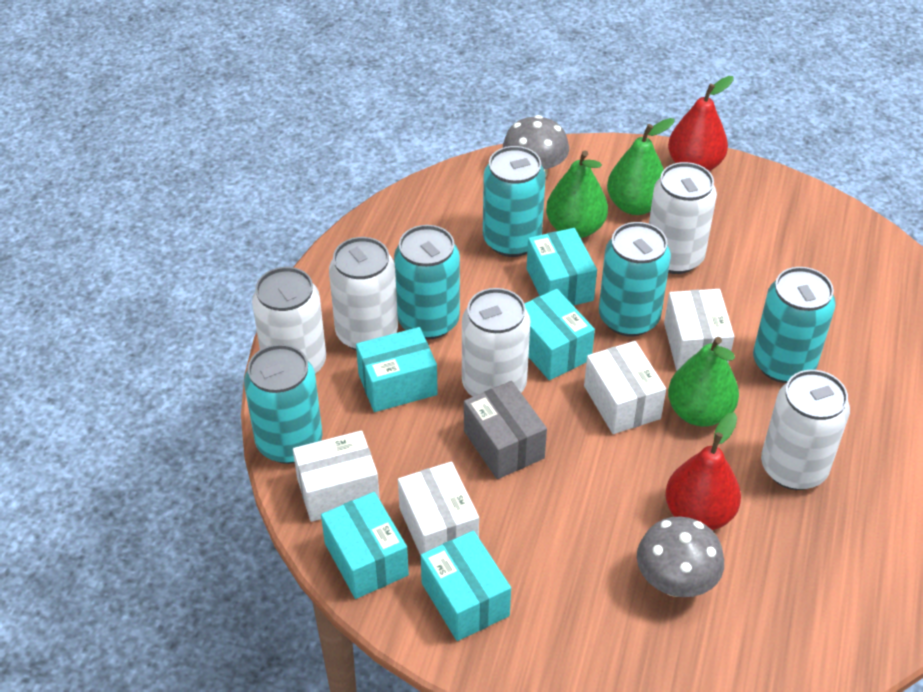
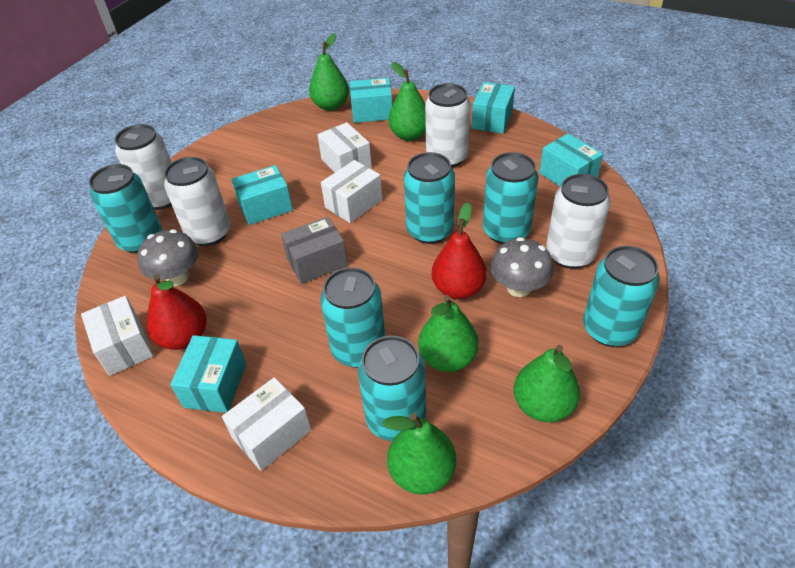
green pear: 3 -> 5
turquoise can: 5 -> 6
white can: 5 -> 4

